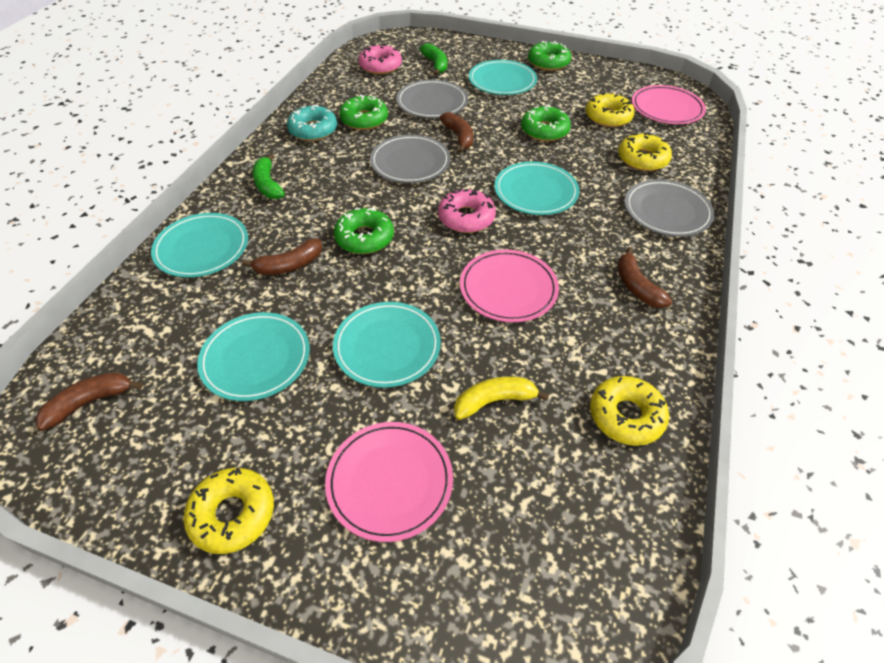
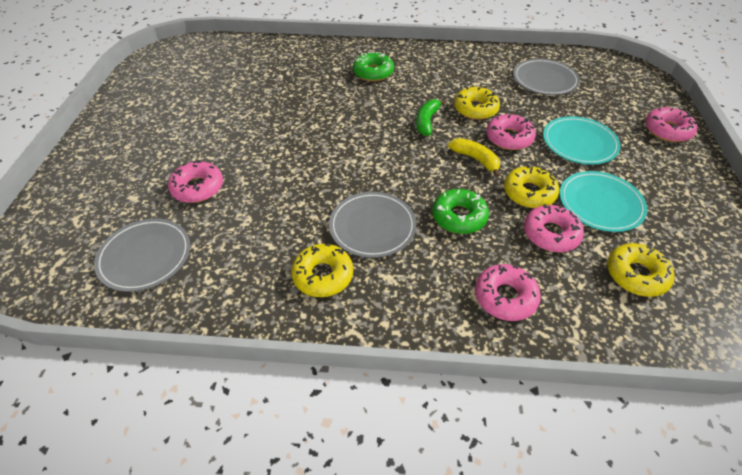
brown banana: 4 -> 0
green banana: 2 -> 1
green donut: 4 -> 2
pink donut: 2 -> 5
pink plate: 3 -> 0
turquoise donut: 1 -> 0
turquoise plate: 5 -> 2

